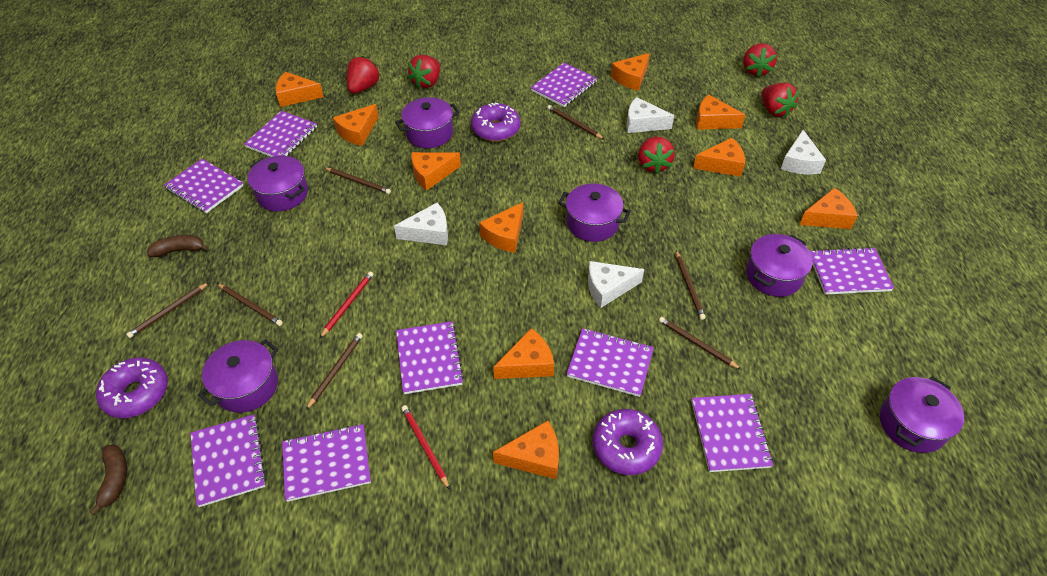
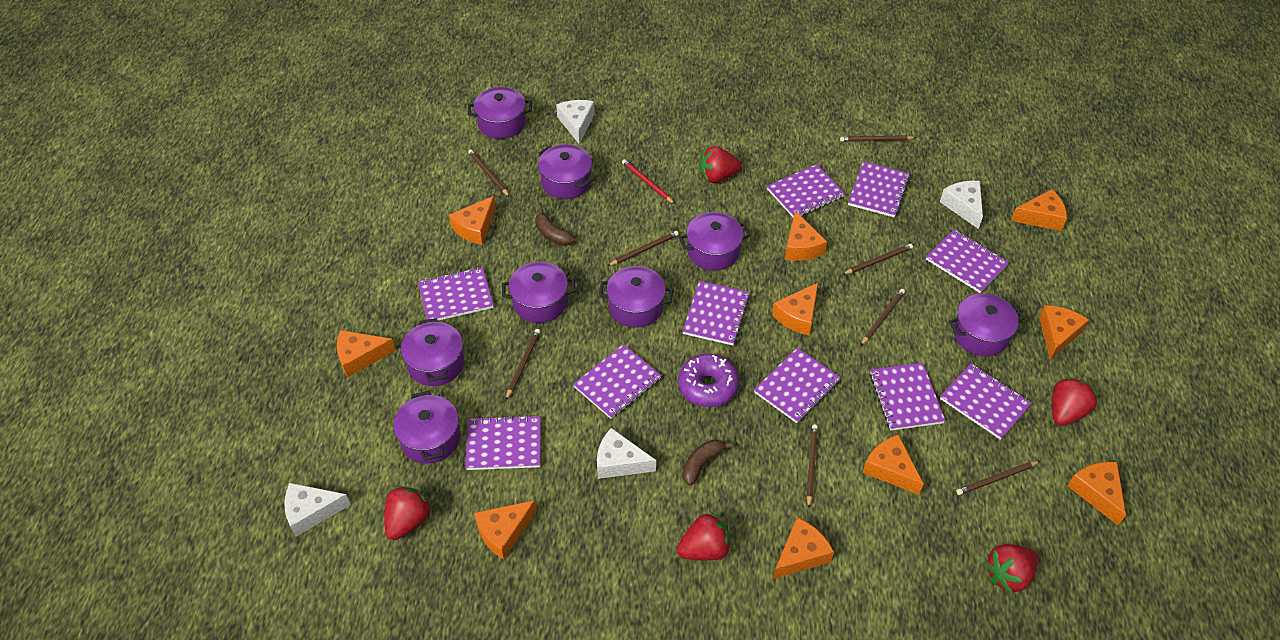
brown pencil: 7 -> 8
purple donut: 3 -> 1
purple notebook: 9 -> 10
purple pot: 6 -> 8
red pencil: 2 -> 1

